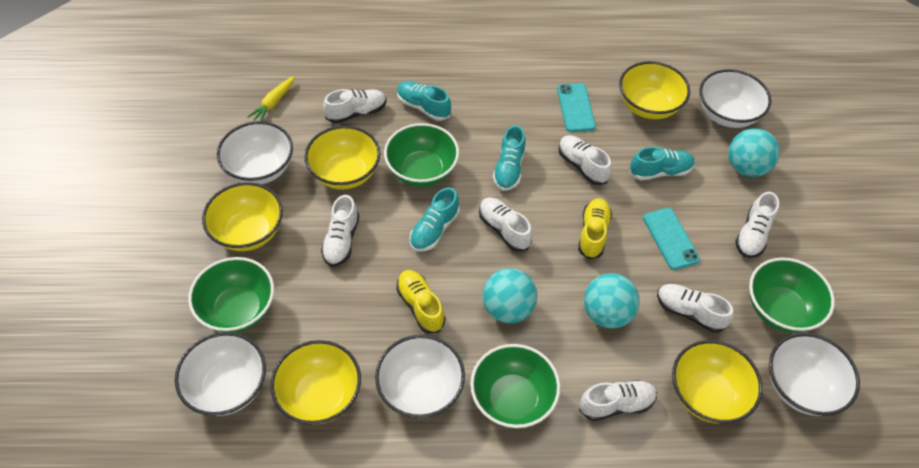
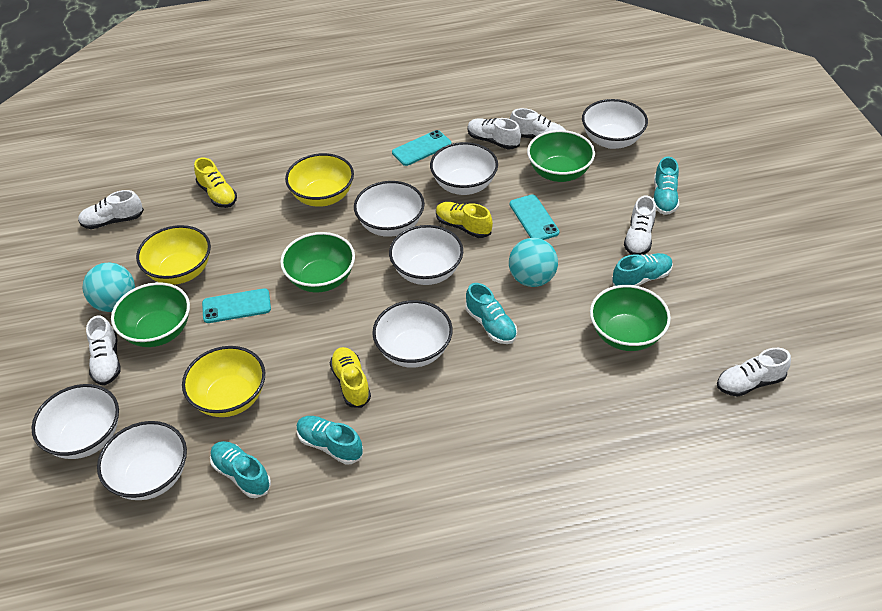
turquoise ball: 3 -> 2
turquoise phone: 2 -> 3
turquoise shoe: 4 -> 5
white bowl: 5 -> 7
white shoe: 7 -> 6
yellow bowl: 5 -> 3
yellow carrot: 1 -> 0
yellow shoe: 2 -> 3

